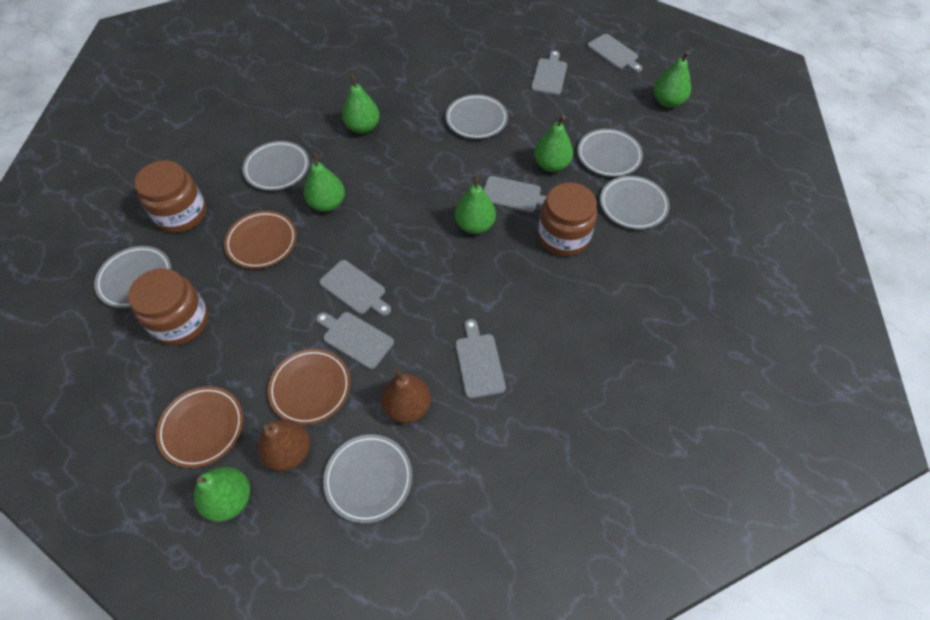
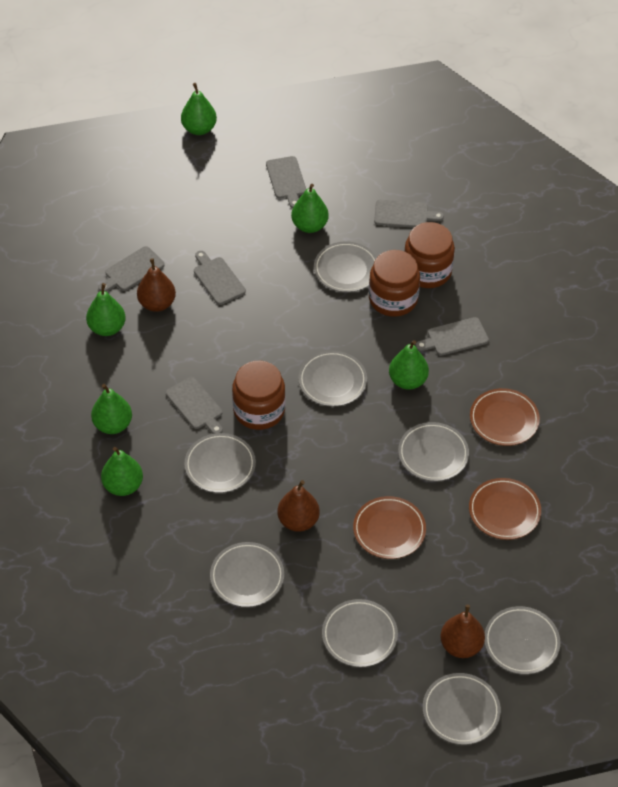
brown pear: 2 -> 3
grey plate: 6 -> 8

